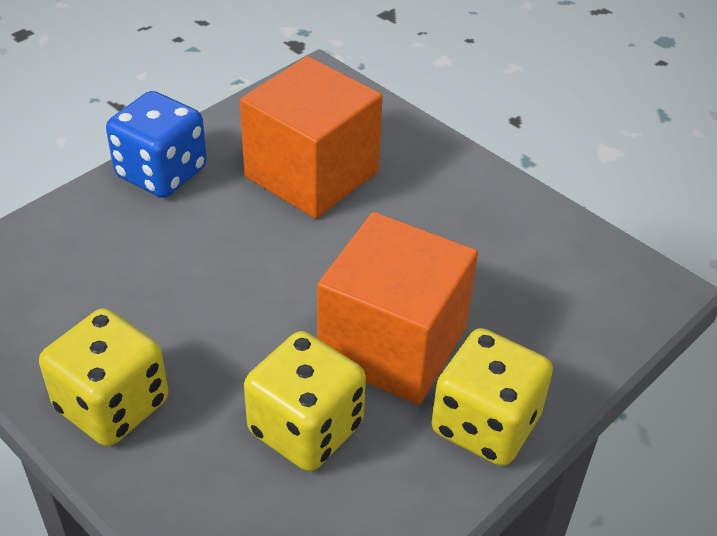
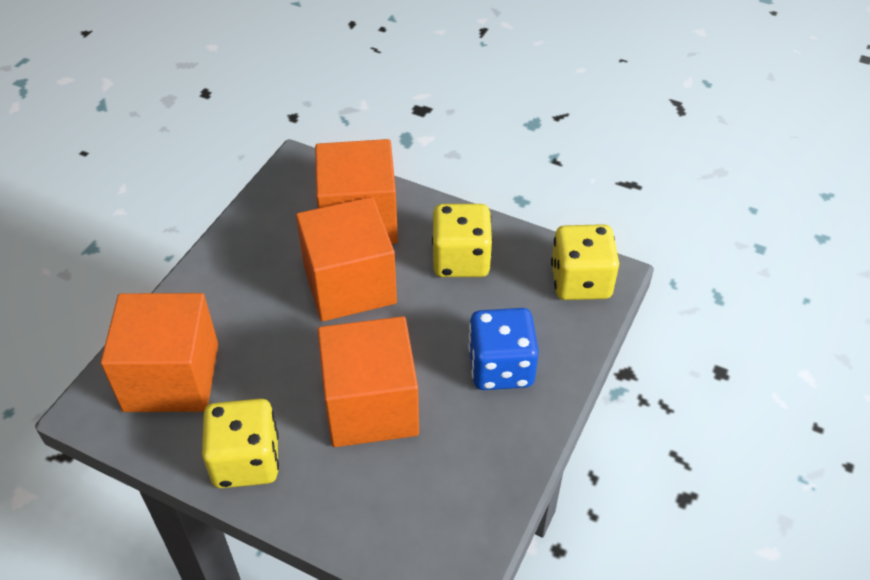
orange cube: 2 -> 4

